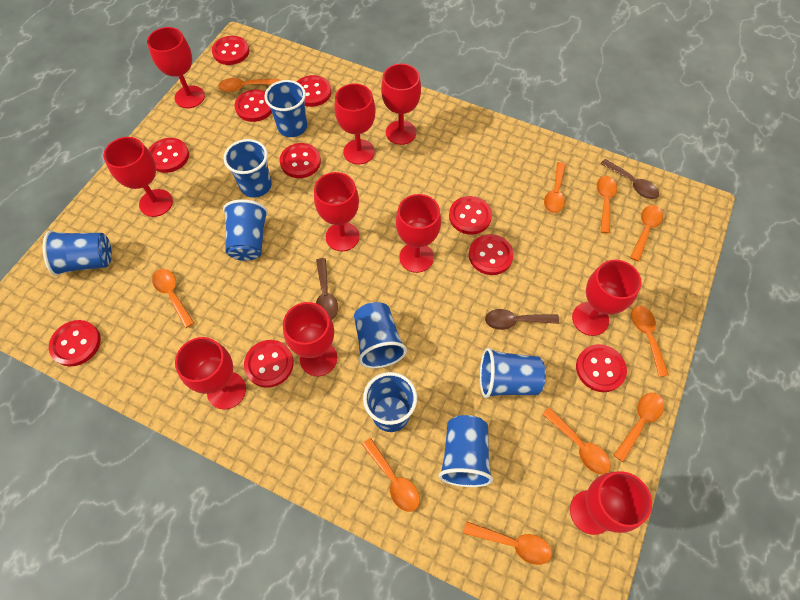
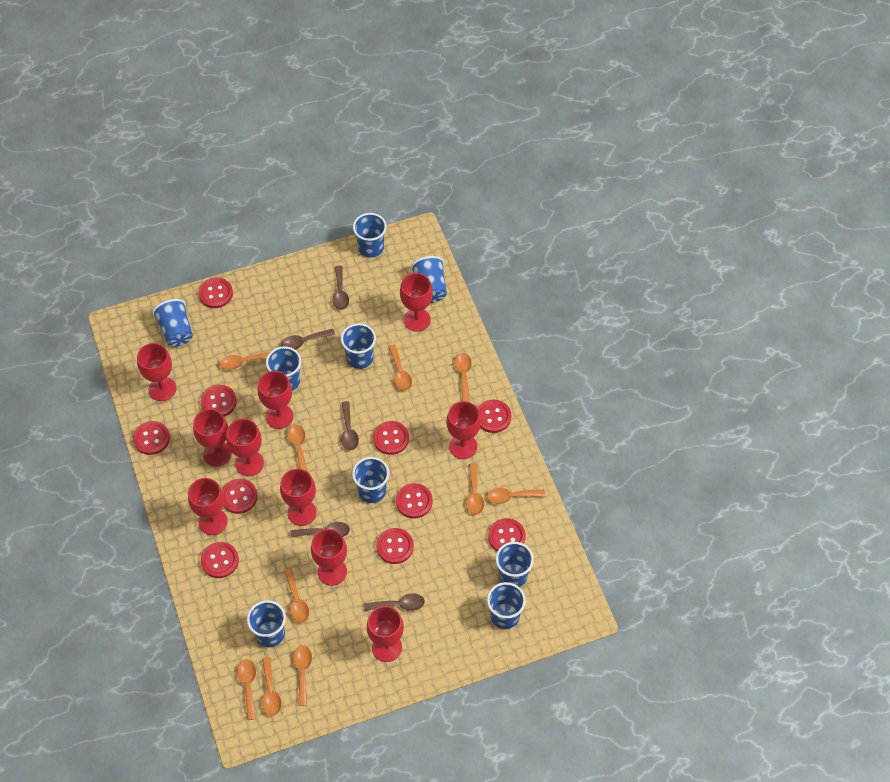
blue cup: 8 -> 9
brown spoon: 3 -> 5

